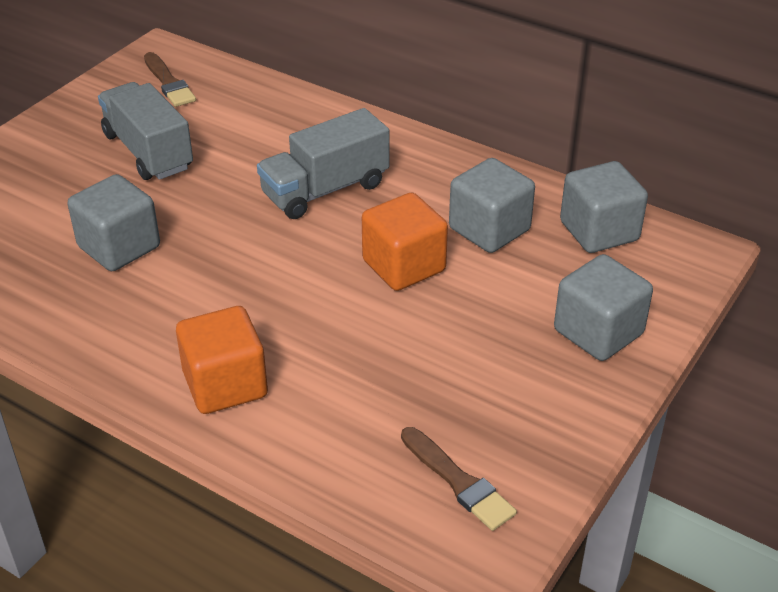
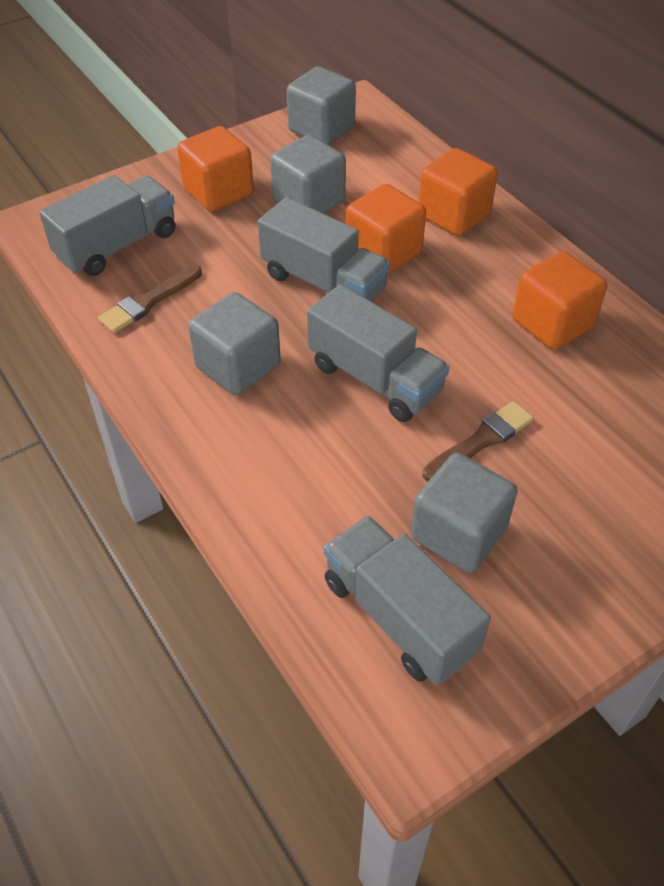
grey truck: 2 -> 4
orange cube: 2 -> 4

